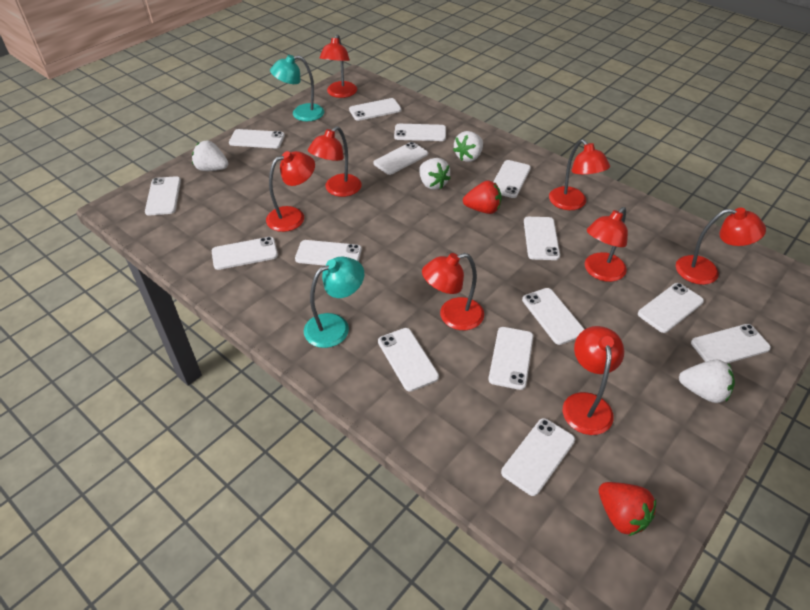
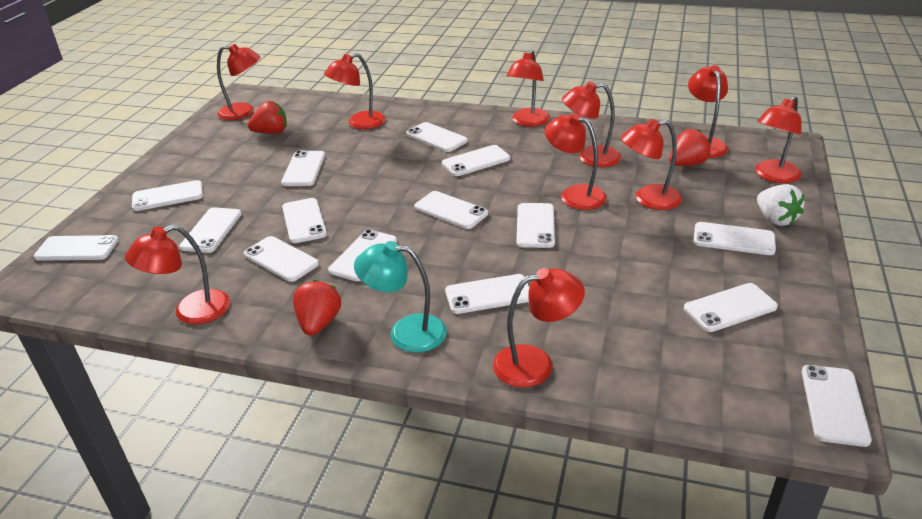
red lamp: 8 -> 10
red strawberry: 2 -> 3
turquoise lamp: 2 -> 1
white strawberry: 4 -> 1

